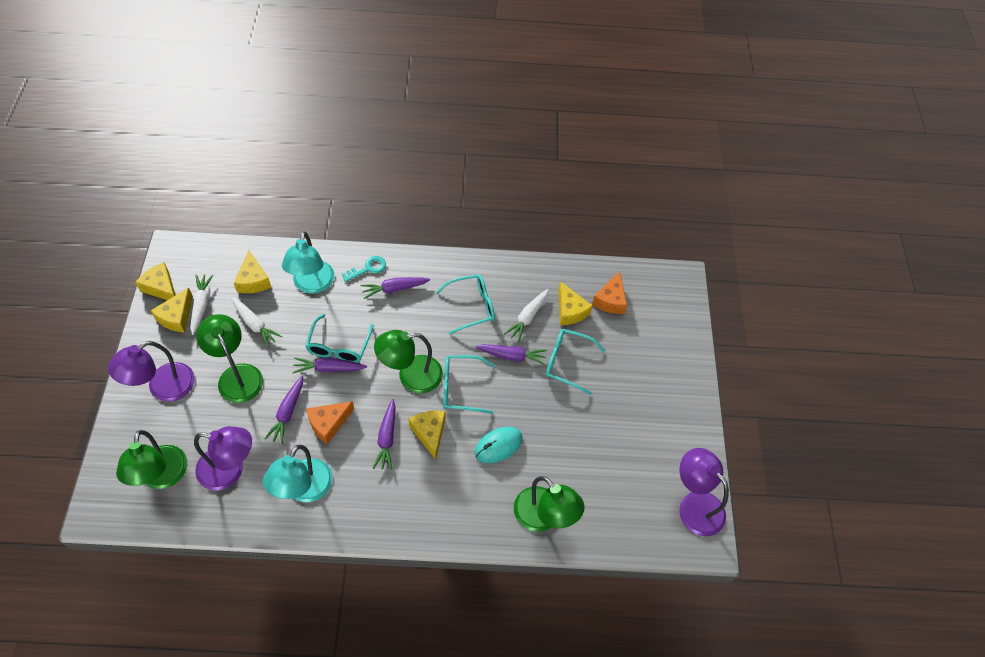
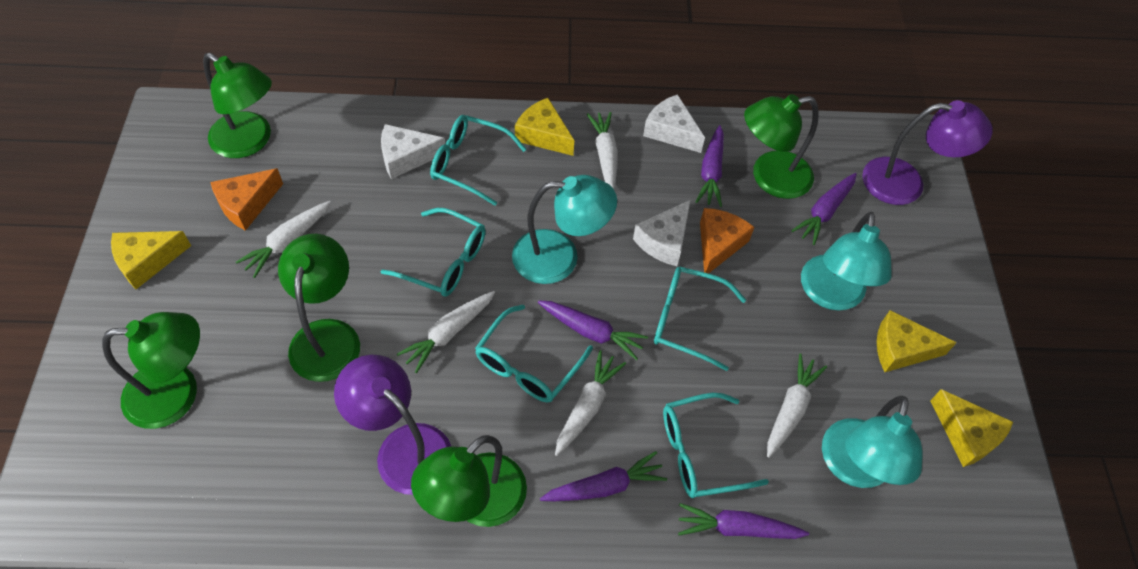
green lamp: 4 -> 5
purple lamp: 3 -> 2
turquoise glasses: 4 -> 5
turquoise key: 1 -> 0
turquoise lamp: 2 -> 3
turquoise mouse: 1 -> 0
white carrot: 3 -> 5
white cheese: 0 -> 3
yellow cheese: 5 -> 4

